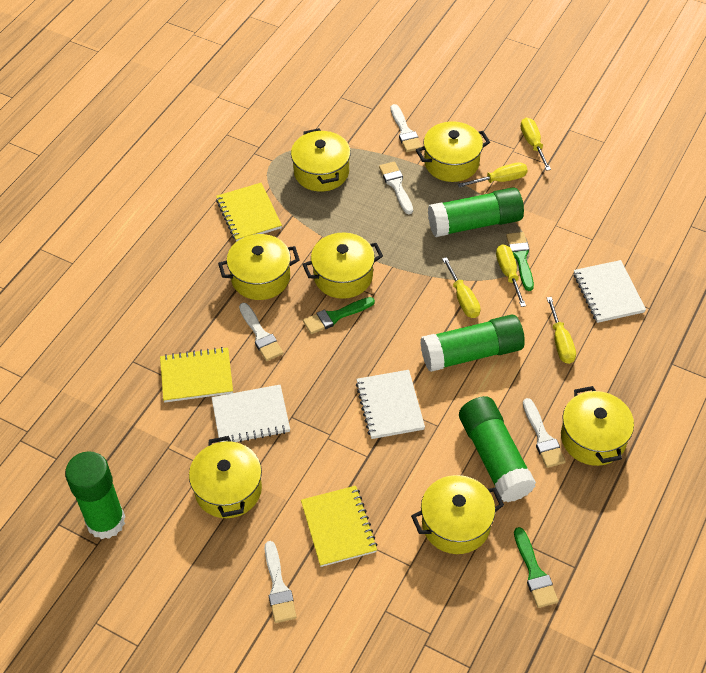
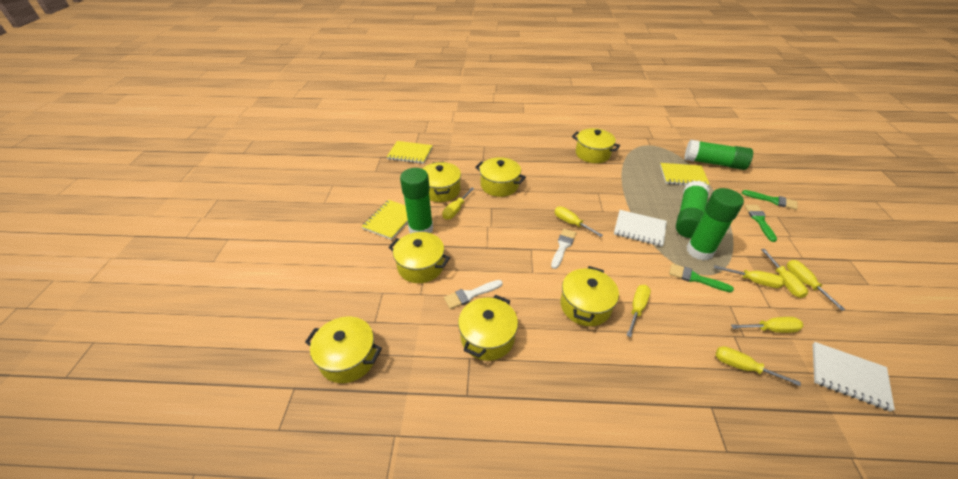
white brush: 5 -> 2
white notebook: 3 -> 2
yellow screwdriver: 5 -> 8

